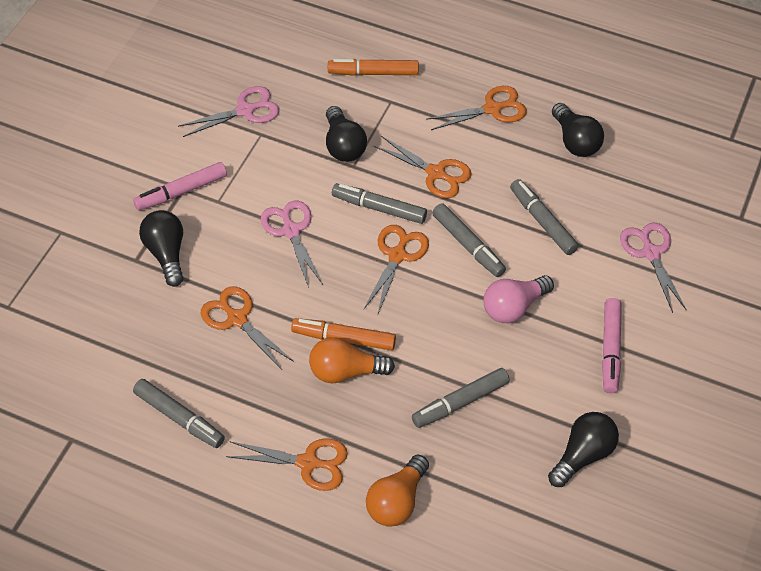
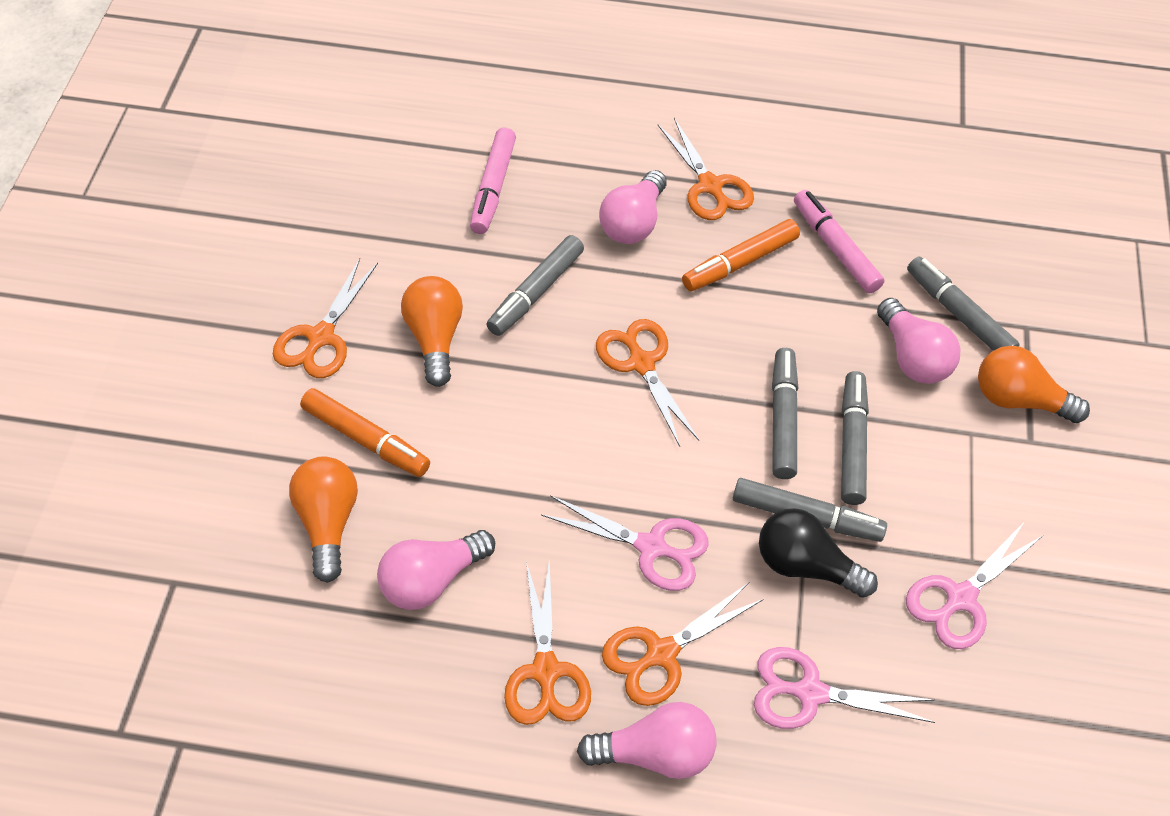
black light bulb: 4 -> 1
orange light bulb: 2 -> 3
pink light bulb: 1 -> 4

